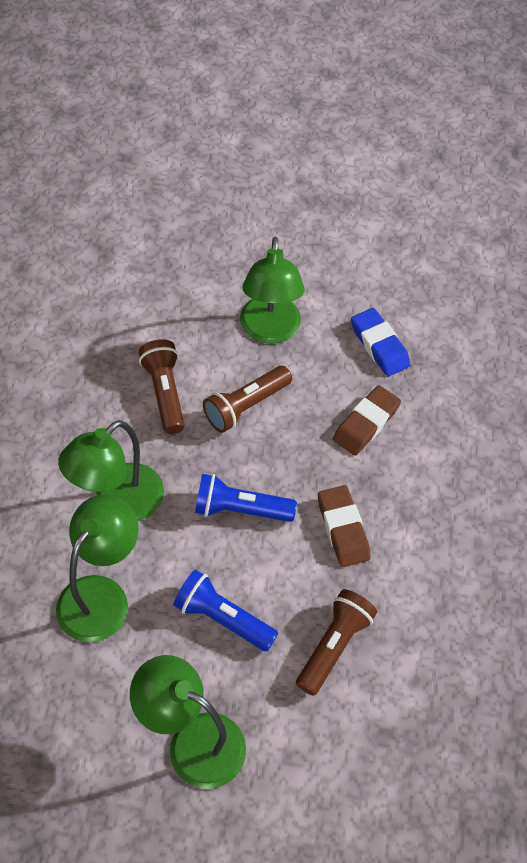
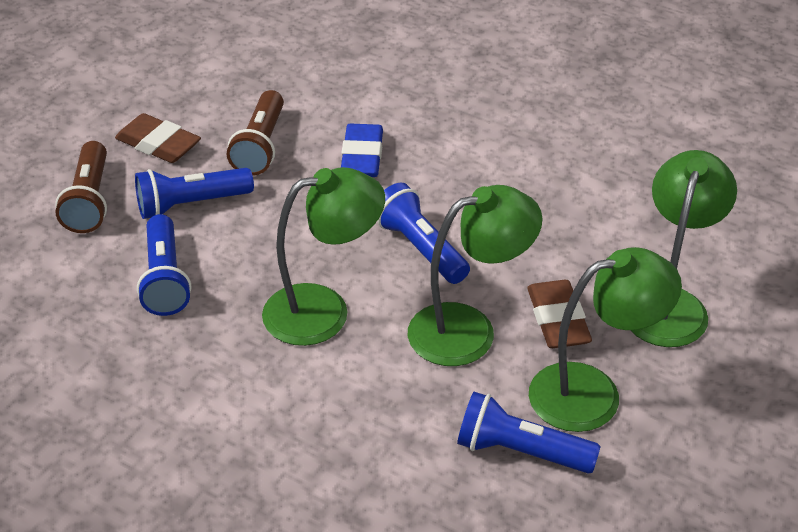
blue flashlight: 2 -> 4
brown flashlight: 3 -> 2

